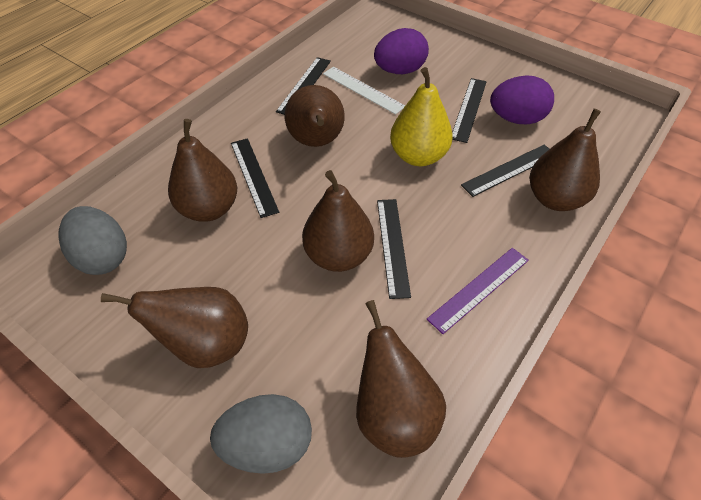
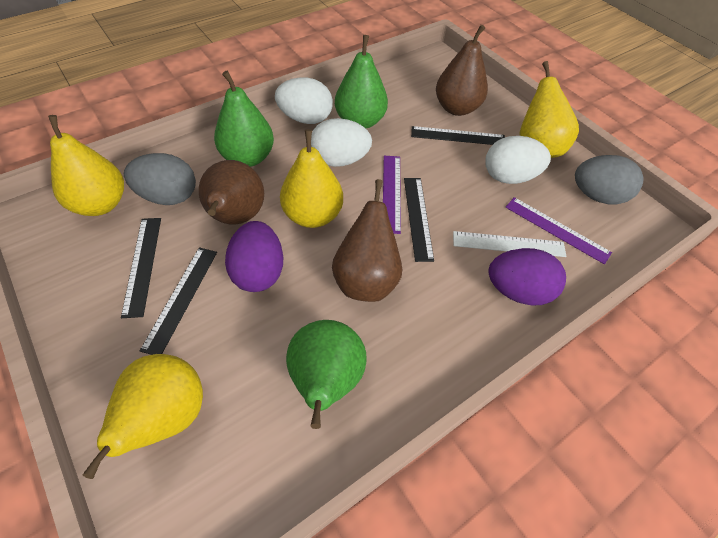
black ruler: 5 -> 4
brown pear: 6 -> 3
green pear: 0 -> 3
purple ruler: 1 -> 2
white egg: 0 -> 3
yellow pear: 1 -> 4

